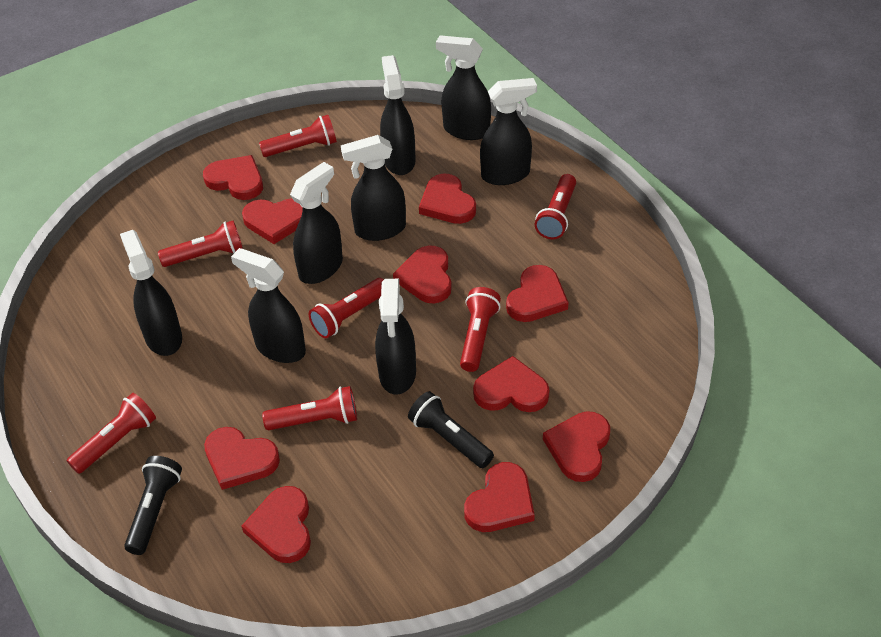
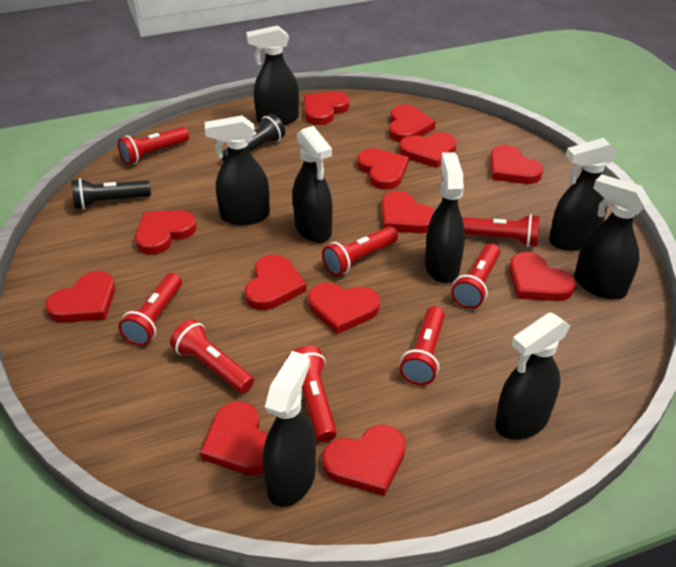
red flashlight: 7 -> 8
red heart: 10 -> 13

